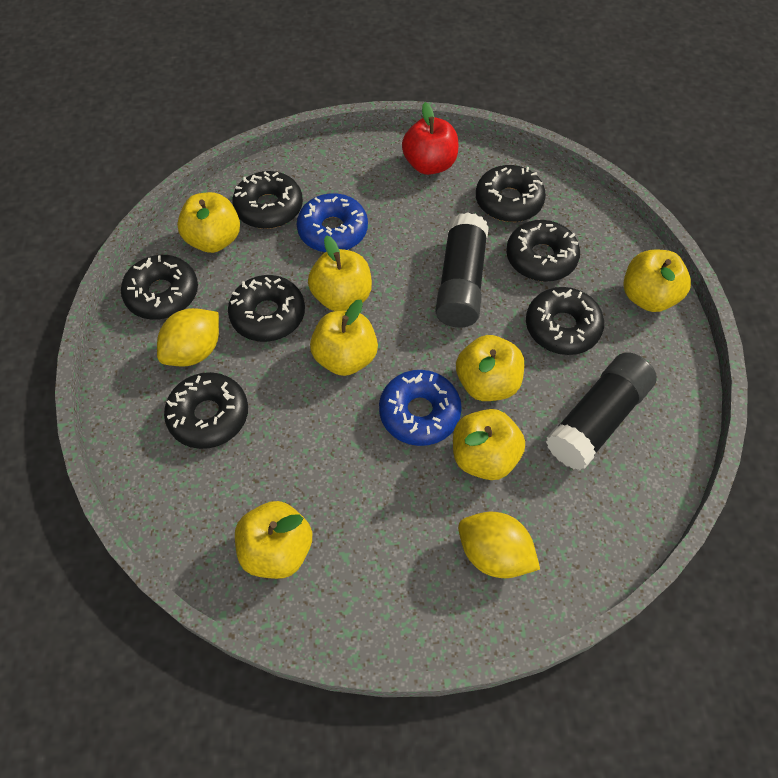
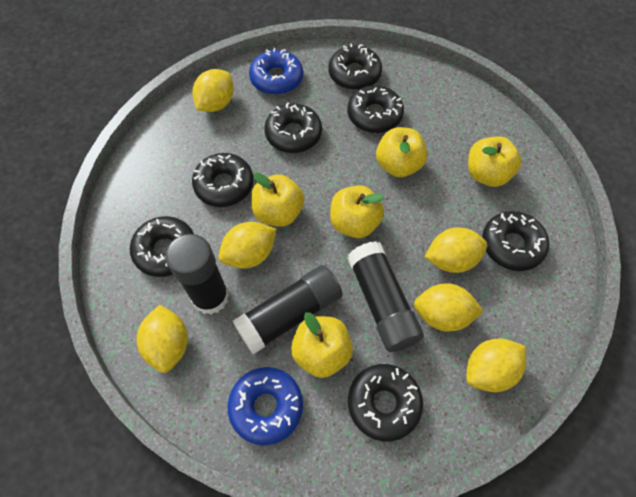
black glue stick: 2 -> 3
red apple: 1 -> 0
yellow apple: 7 -> 5
yellow lemon: 2 -> 6

